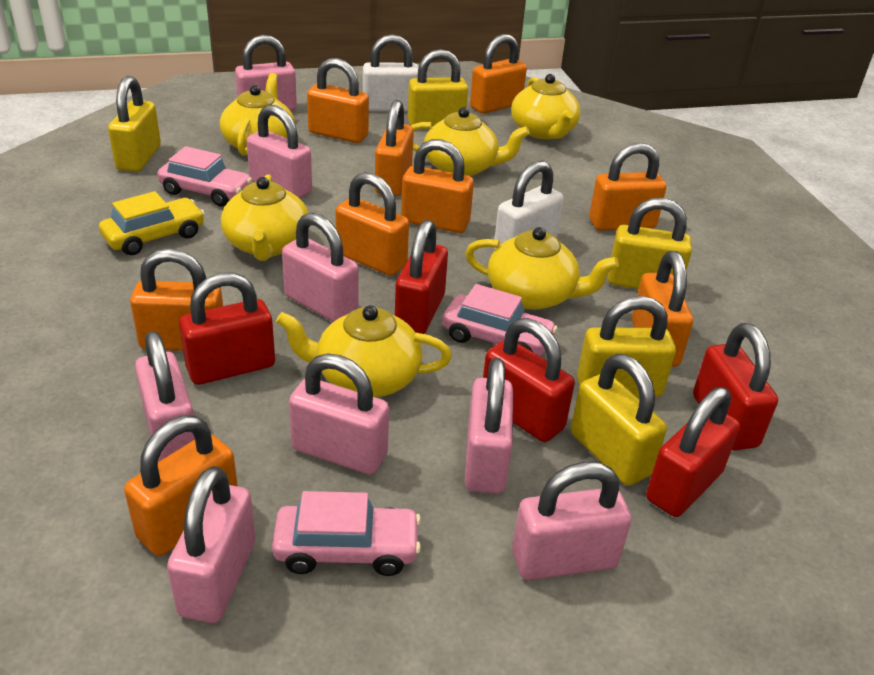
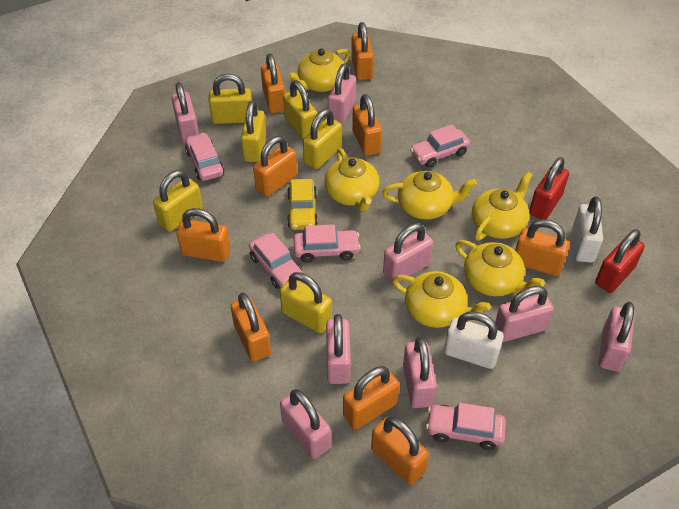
pink car: 3 -> 5
red padlock: 5 -> 2
yellow padlock: 5 -> 6

